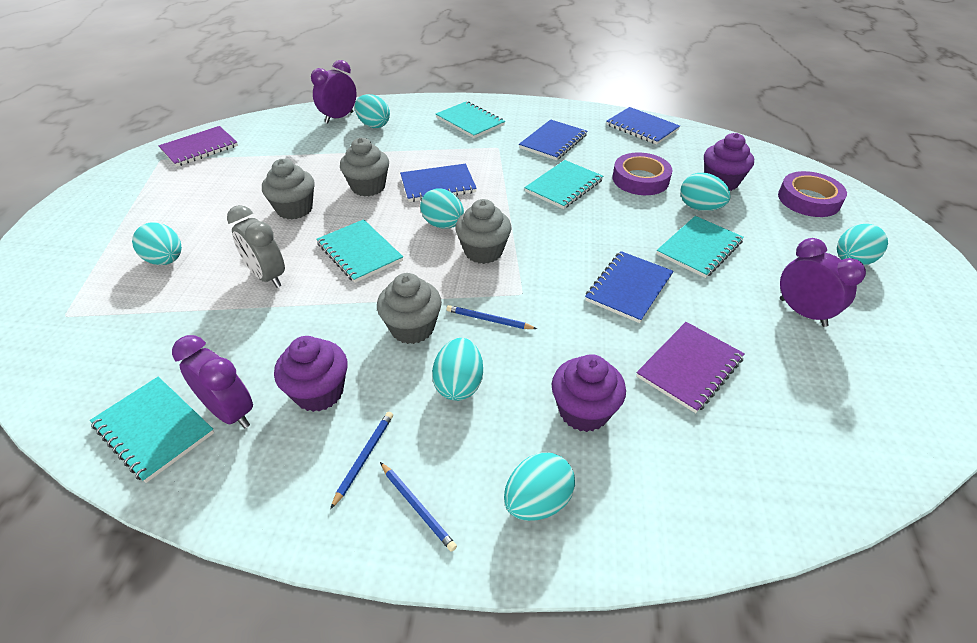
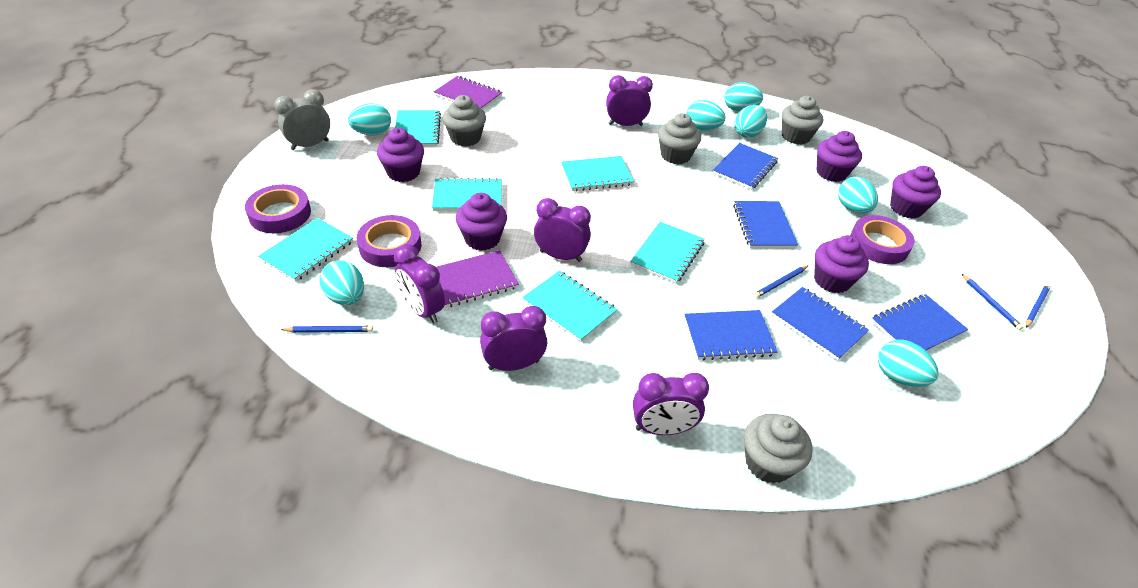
blue notebook: 4 -> 5
blue pencil: 3 -> 4
purple clock: 3 -> 5
purple cupcake: 3 -> 5
purple tape: 2 -> 3
turquoise notebook: 5 -> 6

